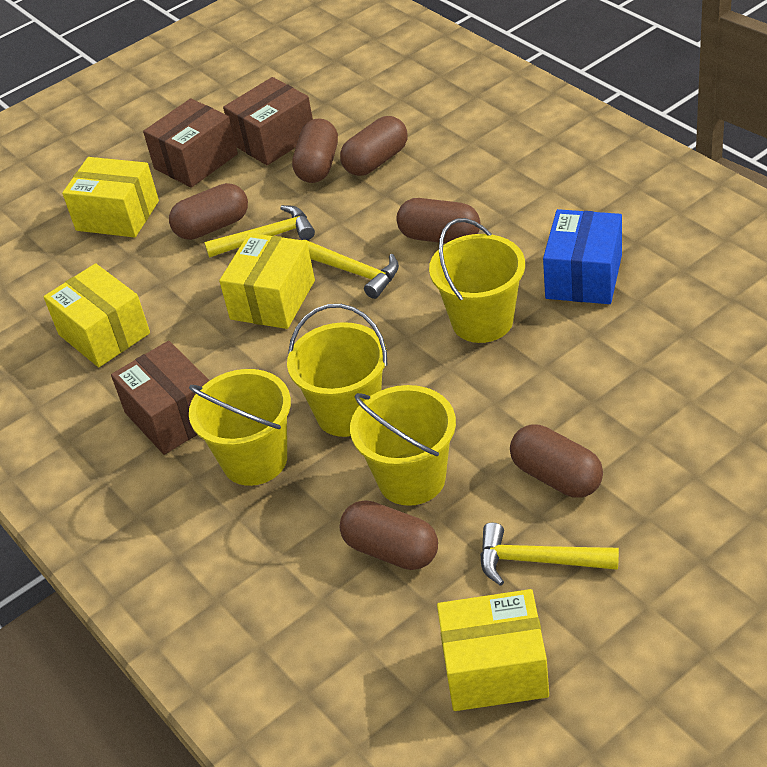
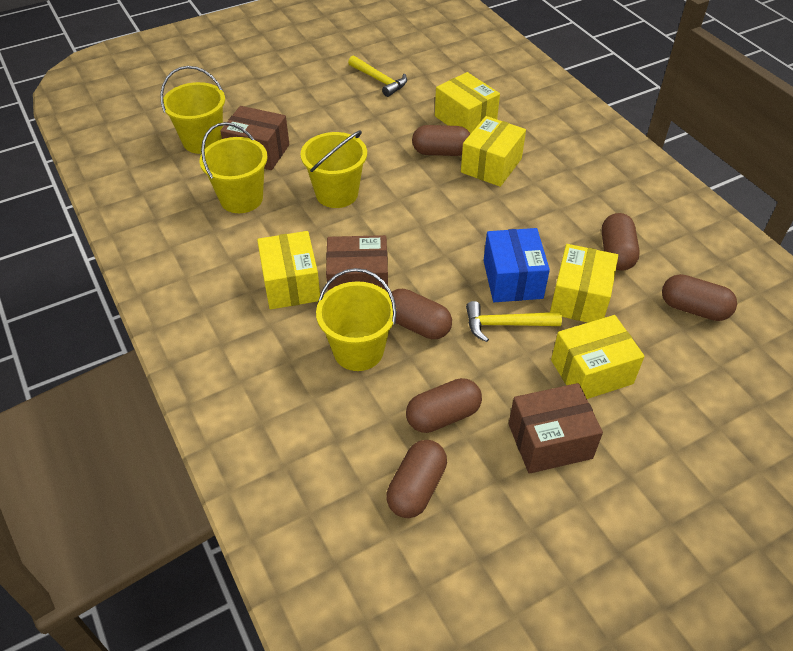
yellow box: 4 -> 5
yellow hammer: 3 -> 2

